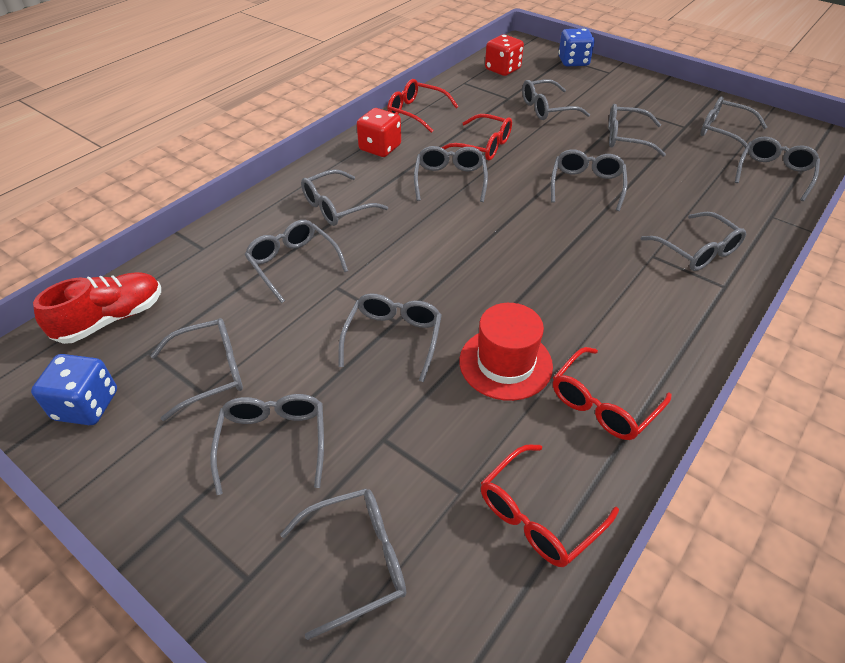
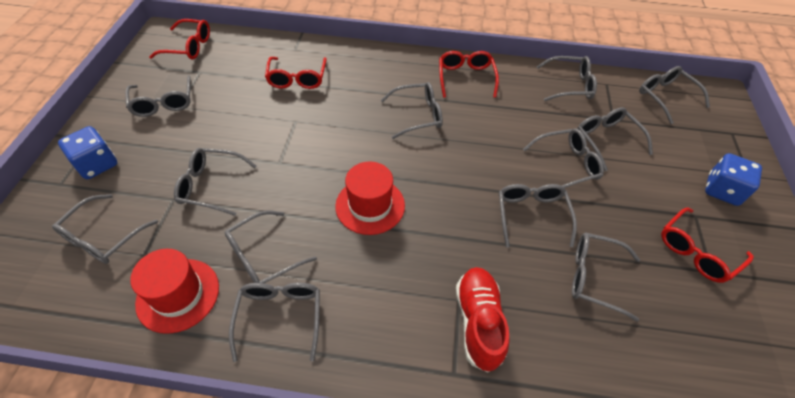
grey glasses: 13 -> 12
red dice: 2 -> 0
red hat: 1 -> 2

